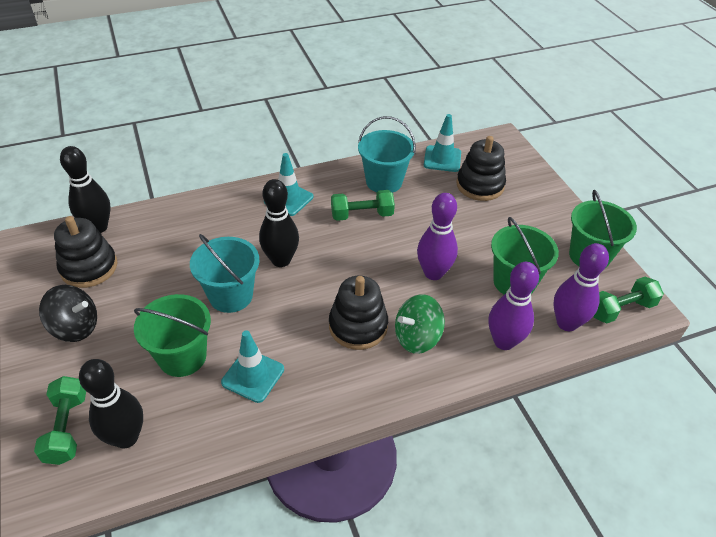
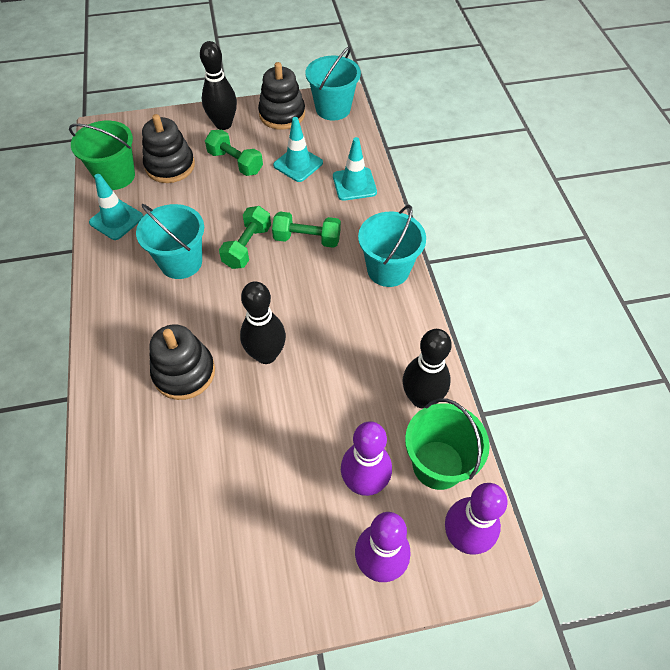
black spinning top: 1 -> 0
green bucket: 3 -> 2
green spinning top: 1 -> 0
turquoise bucket: 2 -> 3

